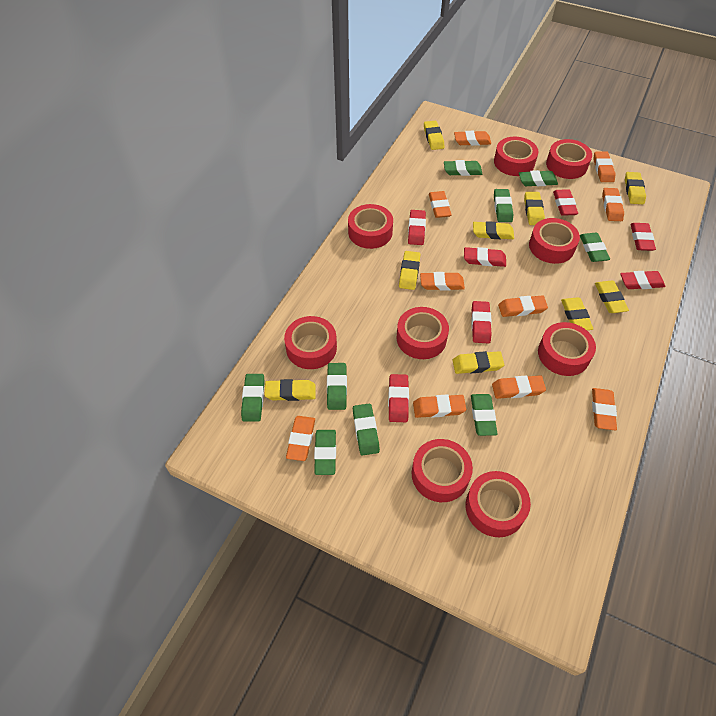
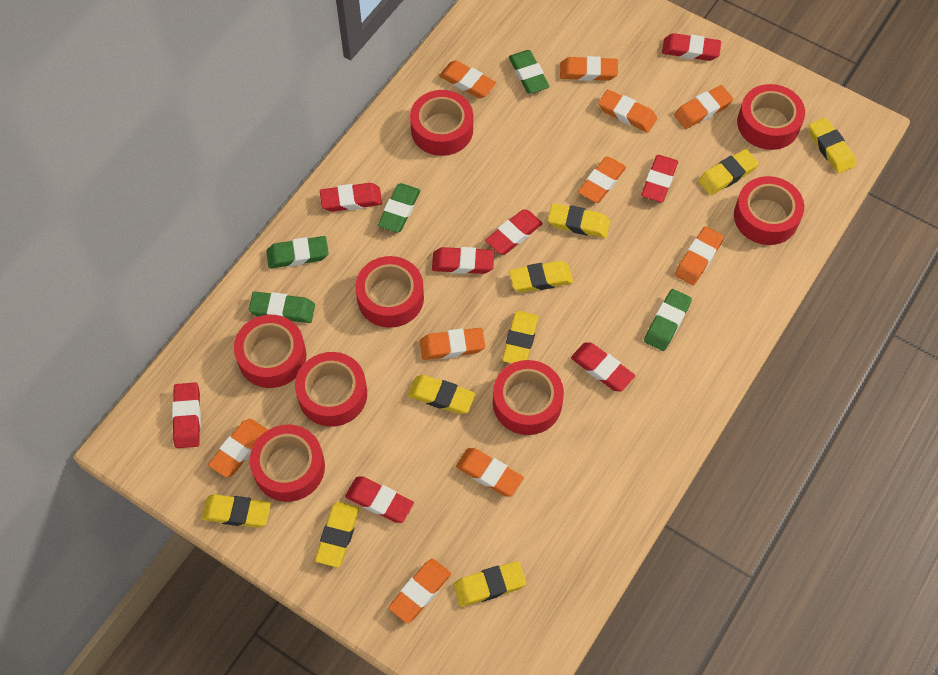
green eraser: 9 -> 5
red eraser: 7 -> 8
red tape: 9 -> 8

